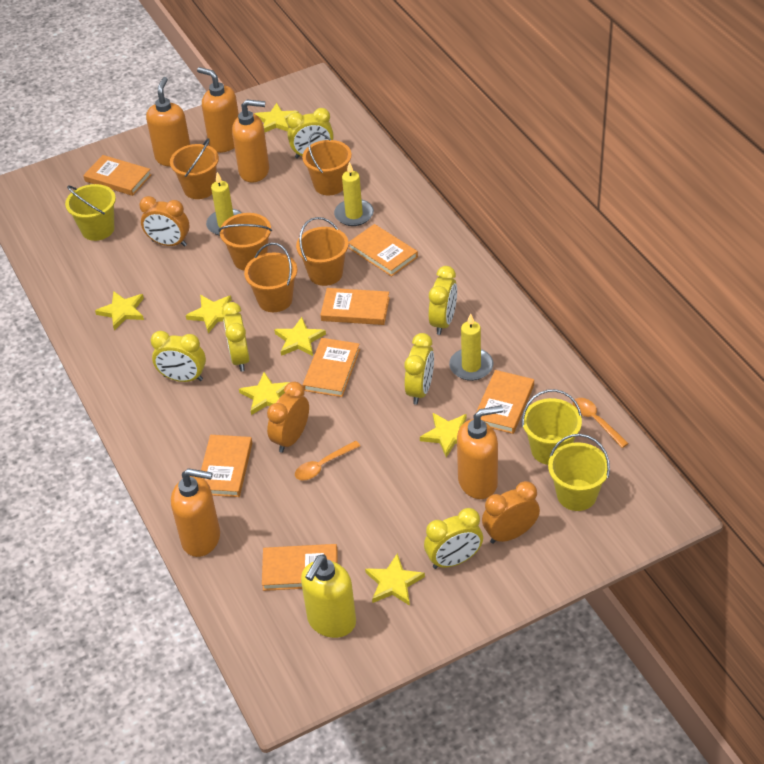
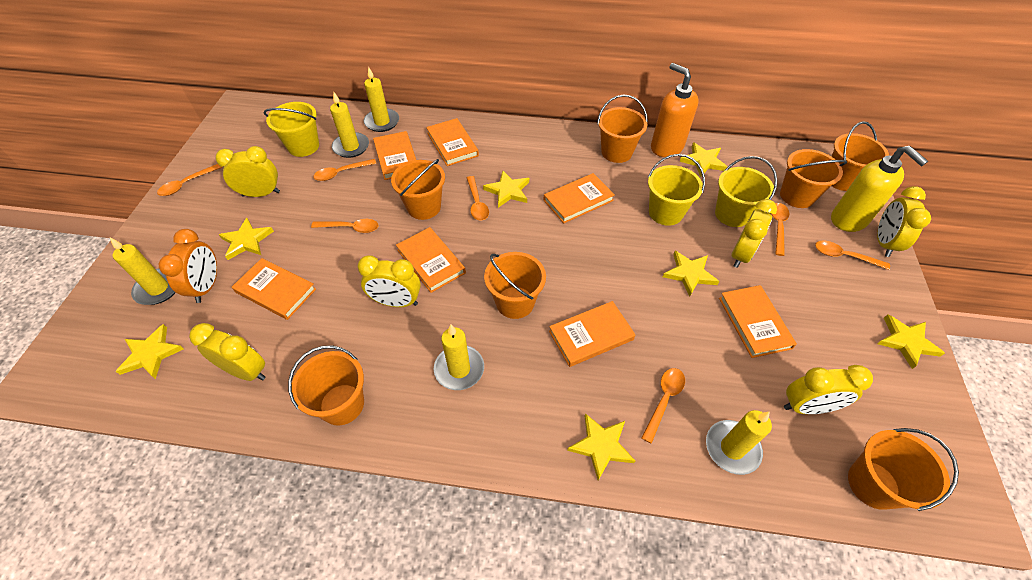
orange bucket: 5 -> 7
orange clock: 3 -> 1
orange soap dispenser: 5 -> 1
orange spoon: 2 -> 7
yellow candle: 3 -> 5

